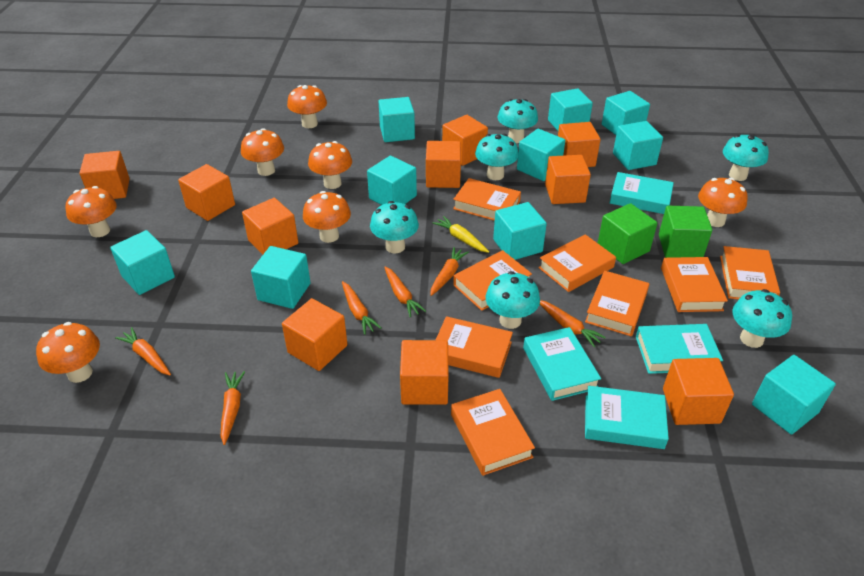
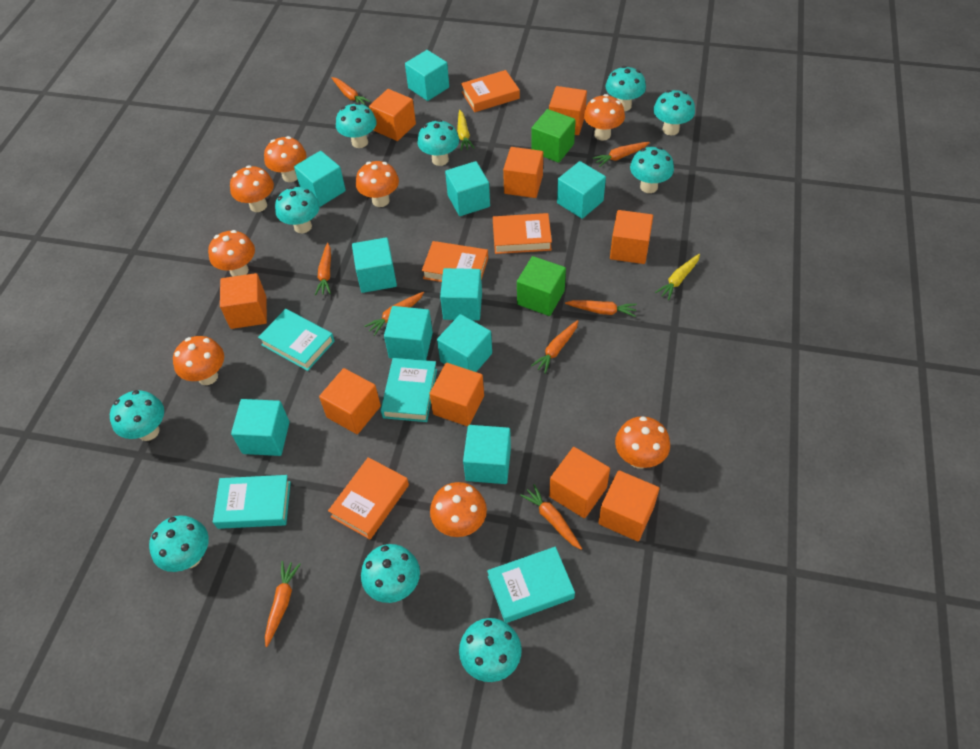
orange book: 8 -> 4
orange carrot: 6 -> 8
orange cube: 10 -> 9
orange mushroom: 7 -> 8
turquoise mushroom: 6 -> 10
yellow carrot: 1 -> 2

